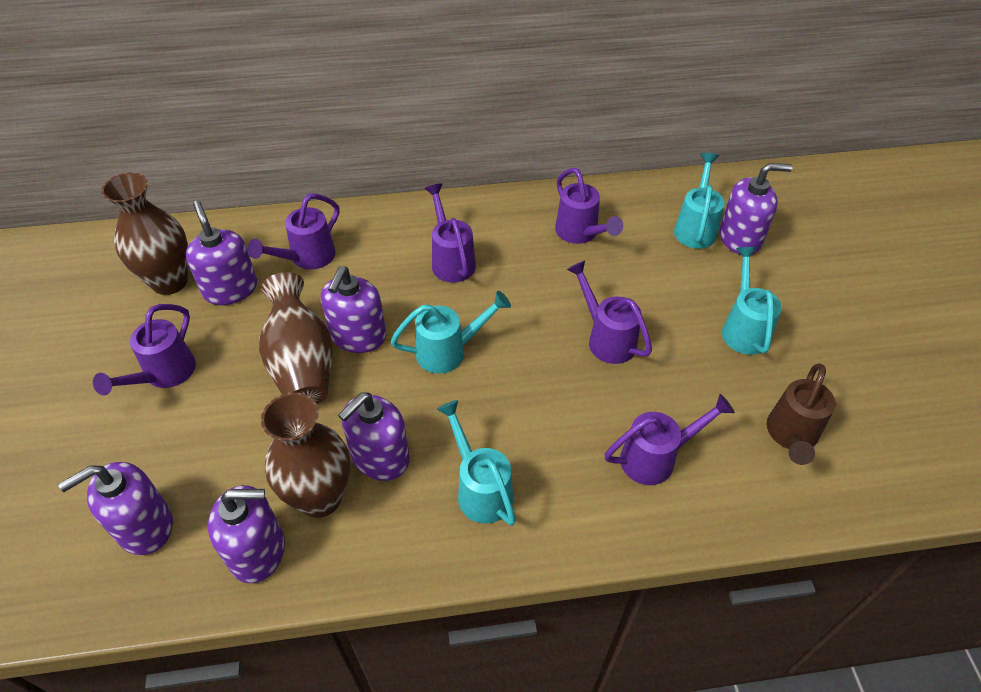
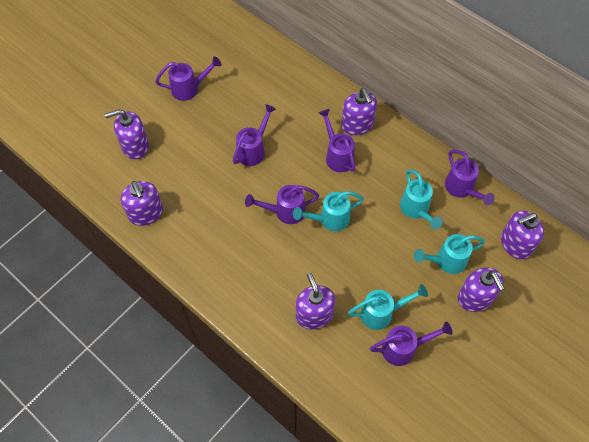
brown vase: 3 -> 0
brown watering can: 1 -> 0

